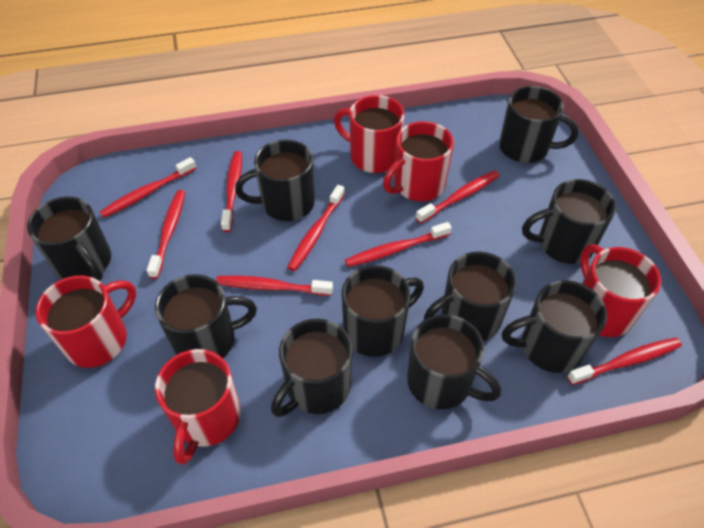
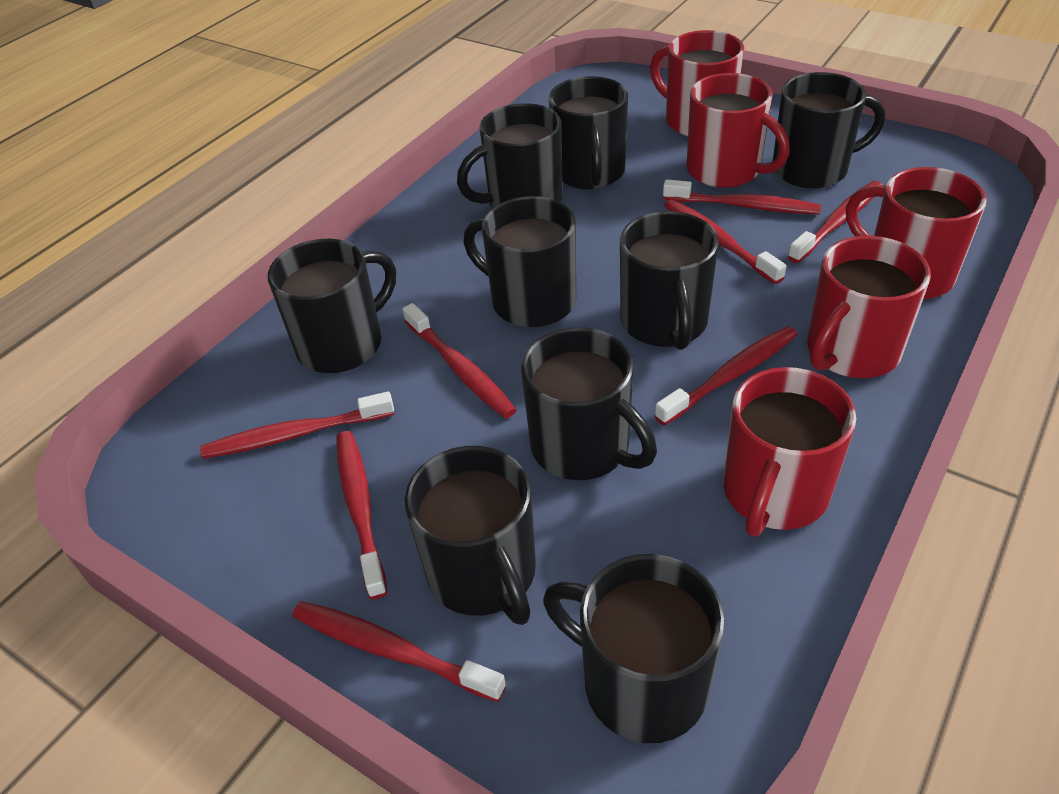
black mug: 10 -> 9

